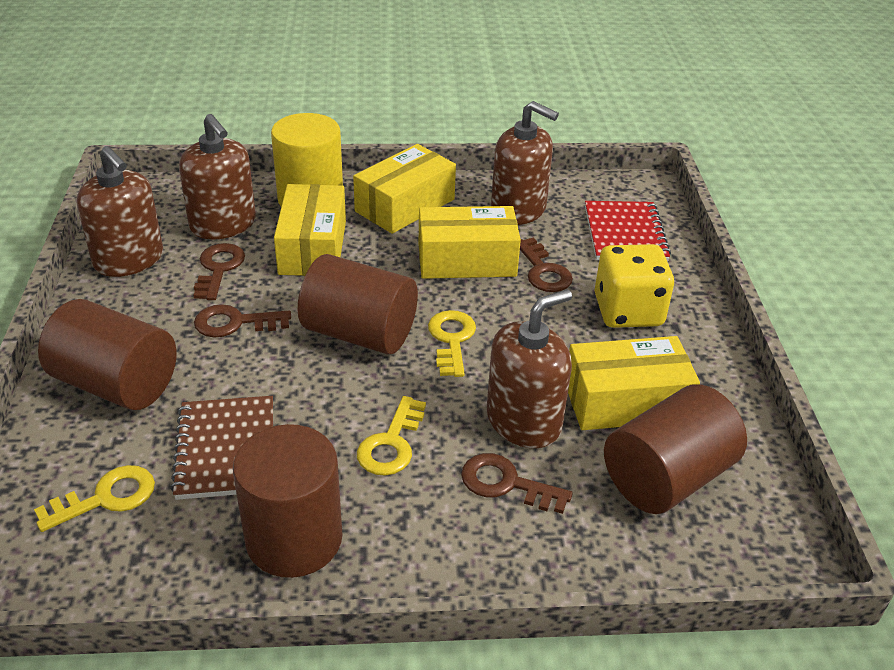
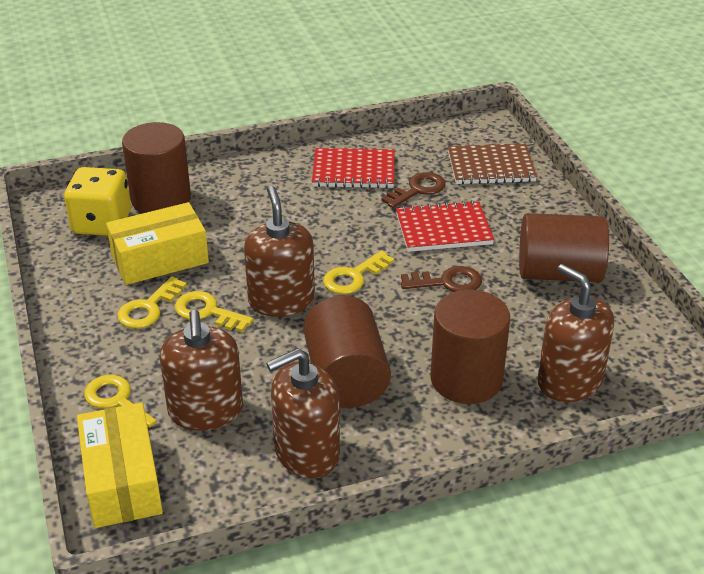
brown key: 4 -> 2
red notebook: 1 -> 2
yellow box: 4 -> 2
yellow cylinder: 1 -> 0
yellow key: 3 -> 4

